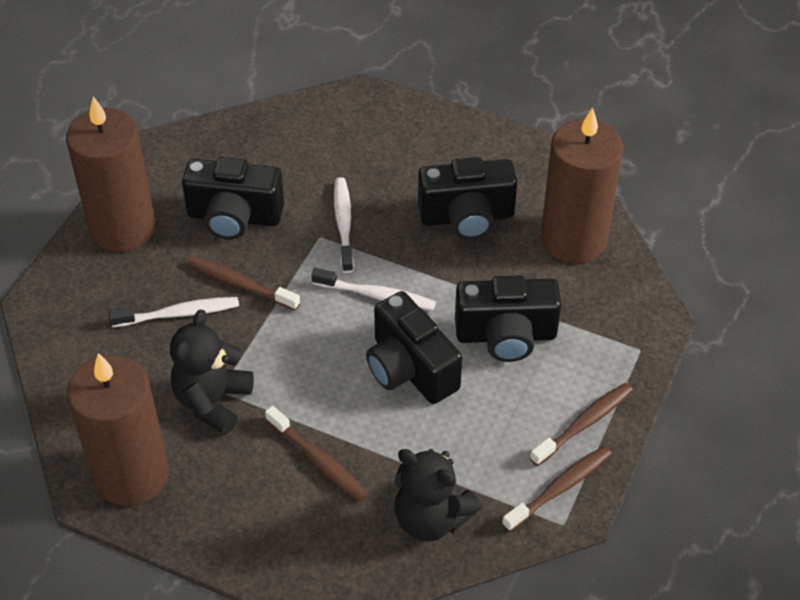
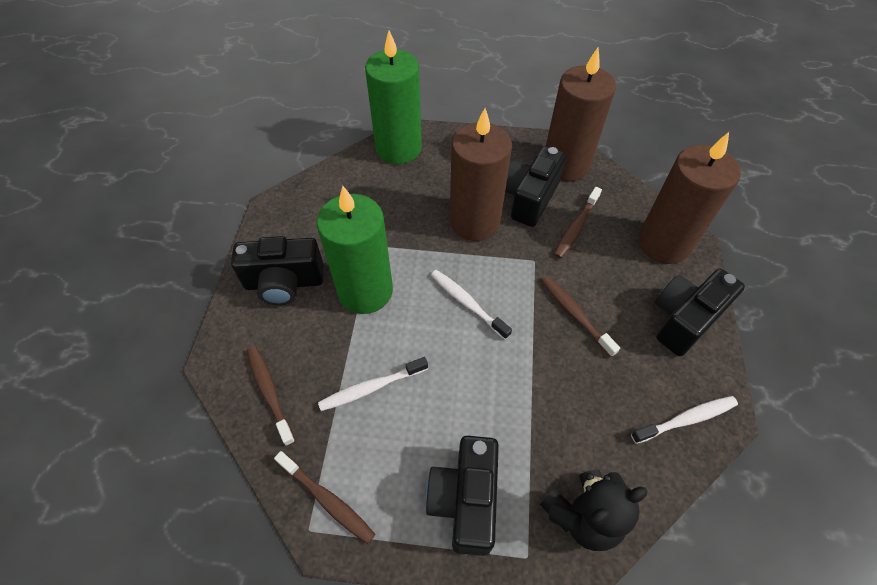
black teddy bear: 2 -> 1
green candle: 0 -> 2

